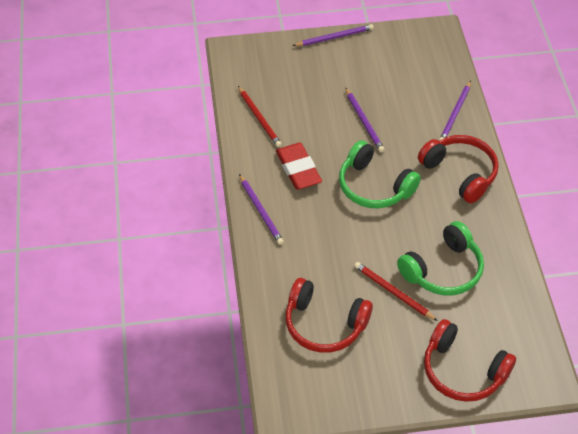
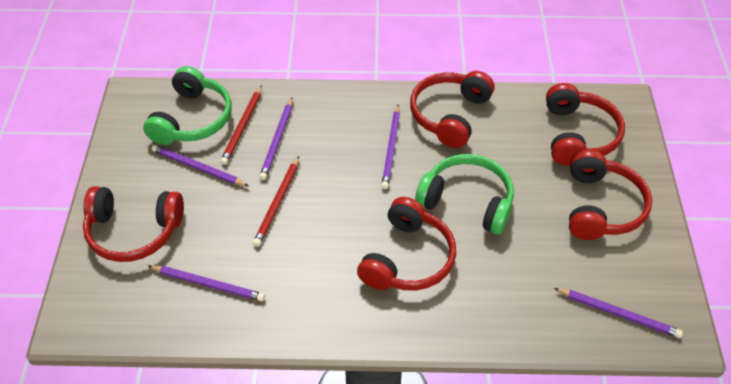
purple pencil: 4 -> 5
red eraser: 1 -> 0
red headphones: 3 -> 5

